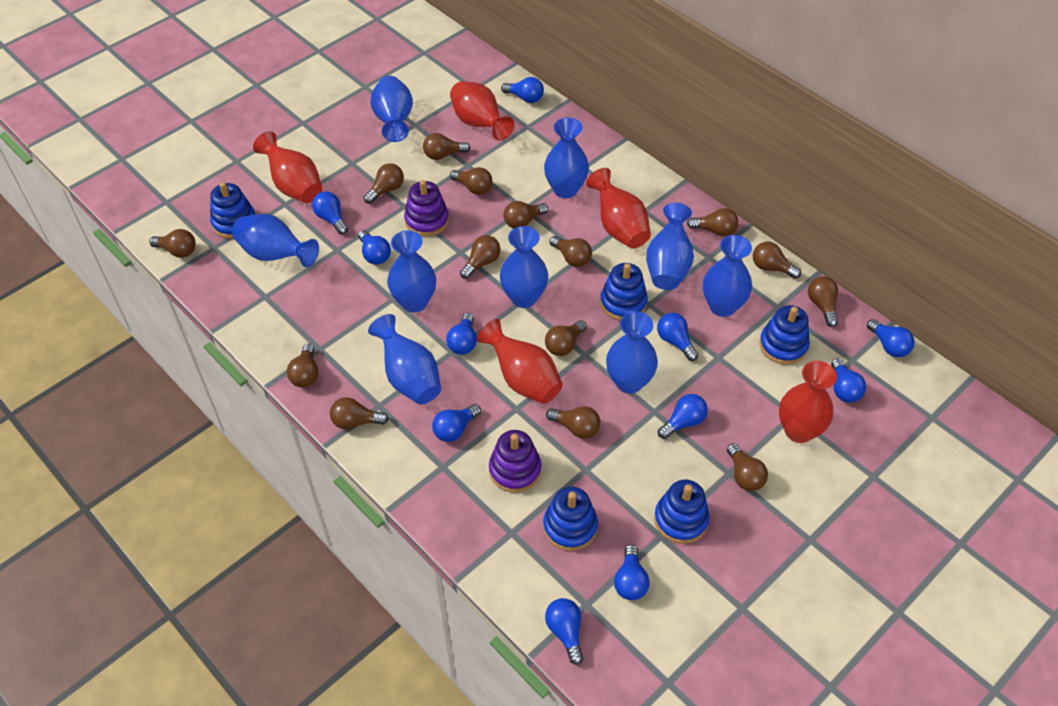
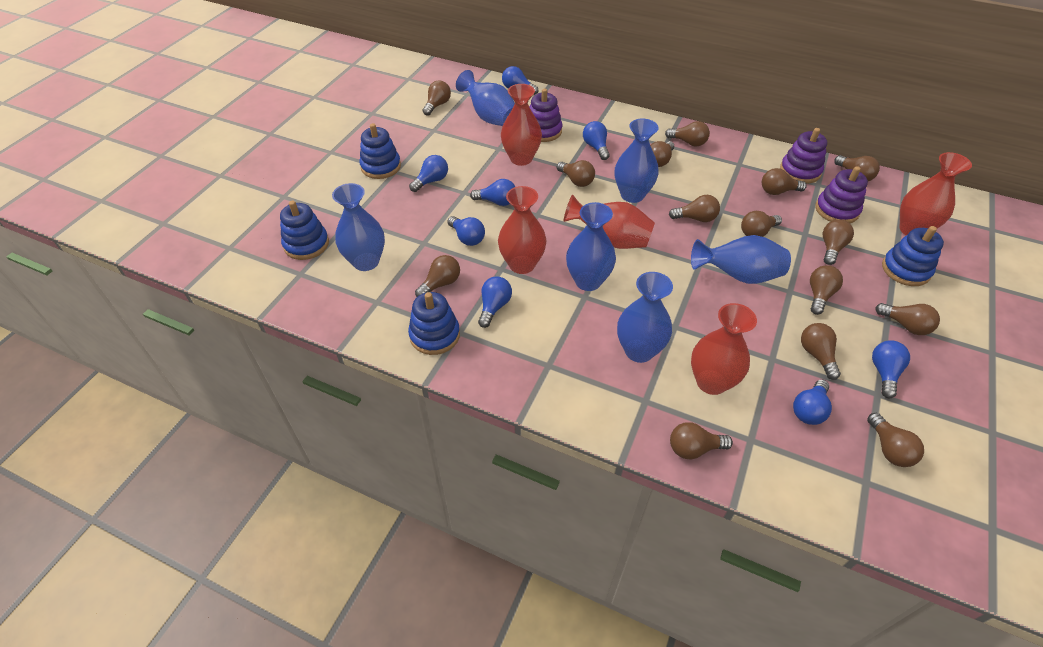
blue light bulb: 11 -> 8
blue stacking toy: 5 -> 4
blue vase: 9 -> 6
purple stacking toy: 2 -> 3

